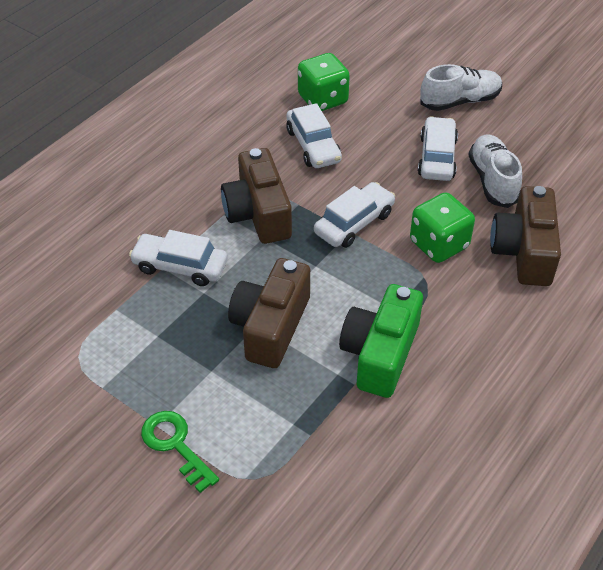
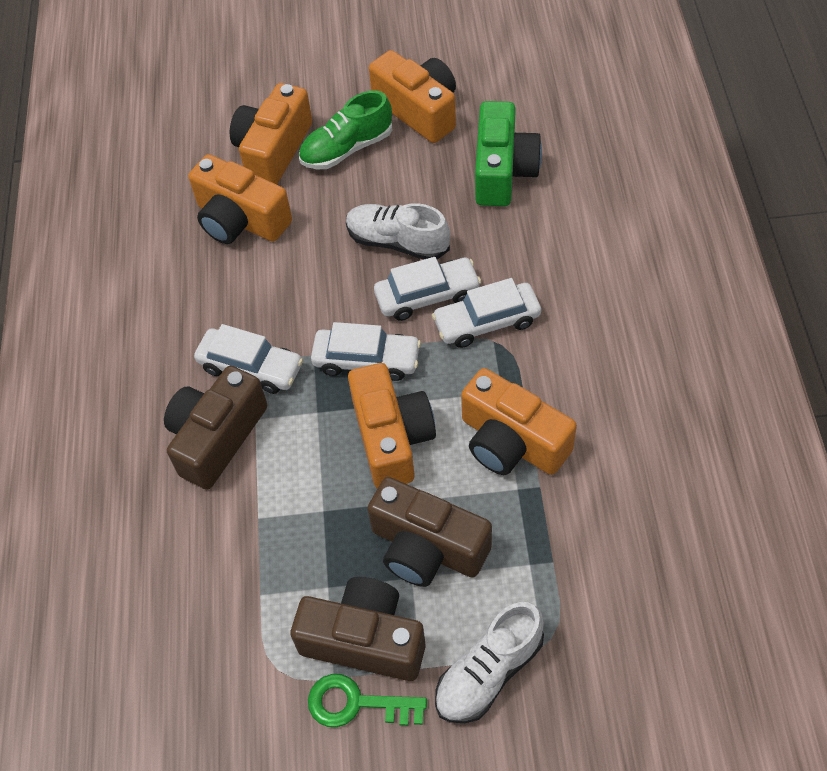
green dice: 2 -> 0
green shoe: 0 -> 1
orange camera: 0 -> 5

